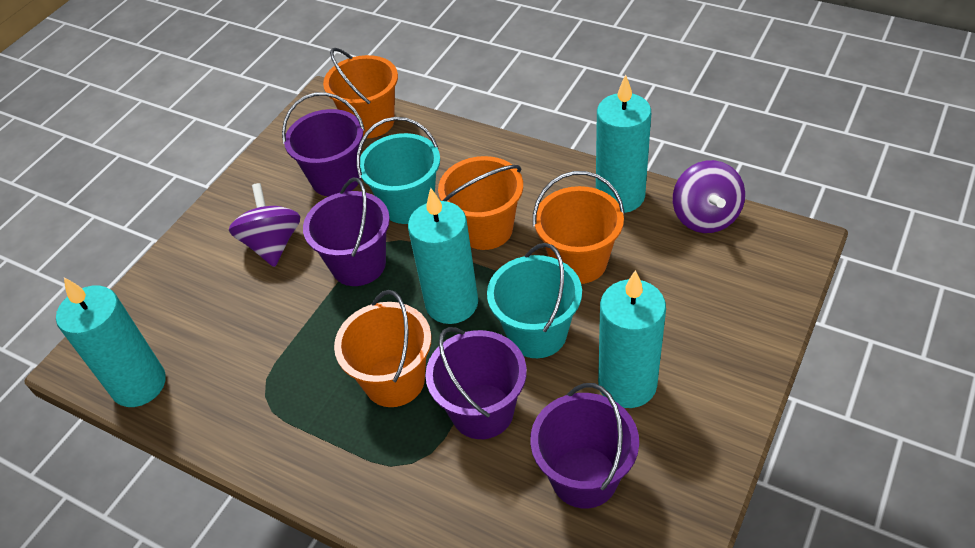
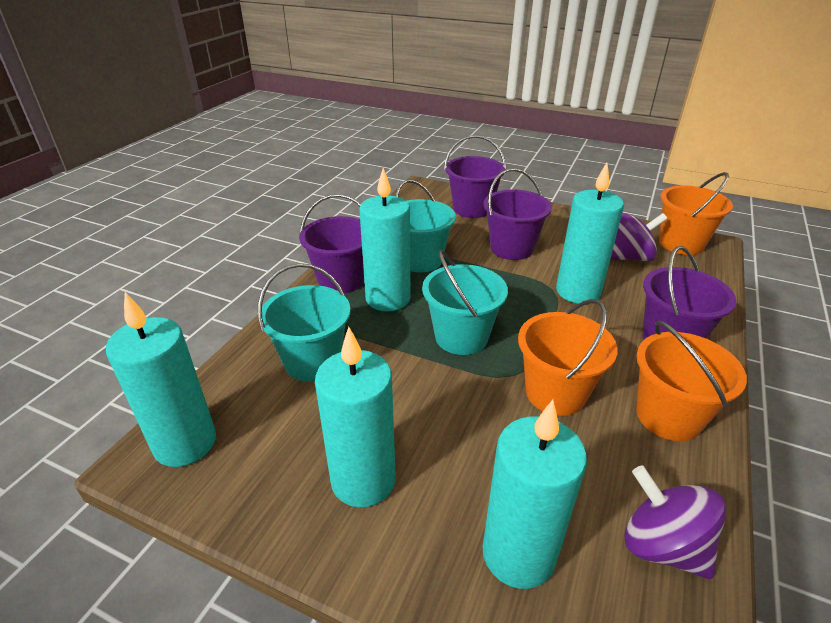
orange bucket: 4 -> 3
turquoise bucket: 2 -> 3
turquoise candle: 4 -> 5

